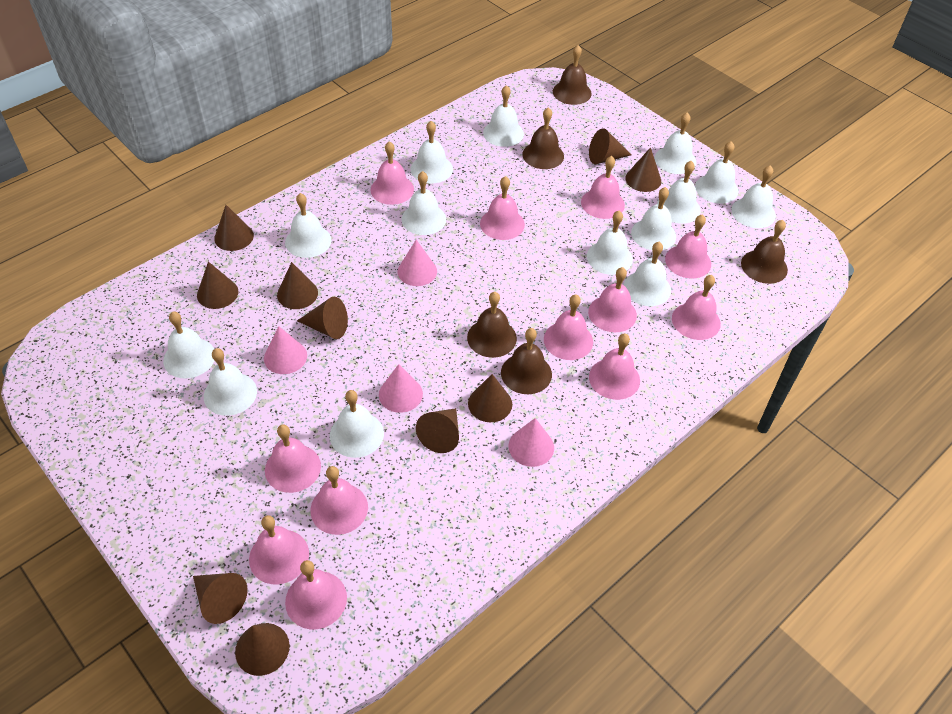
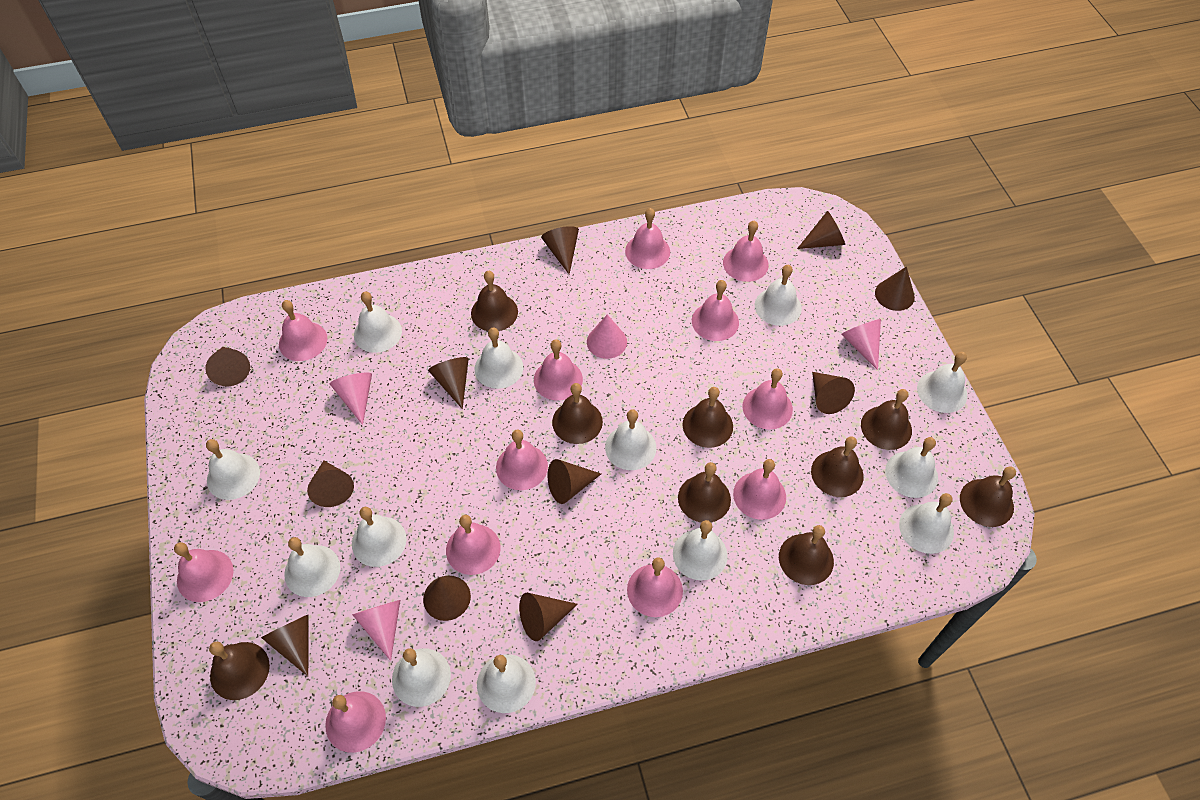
brown bell: 5 -> 9
brown cone: 10 -> 11
white bell: 14 -> 13

